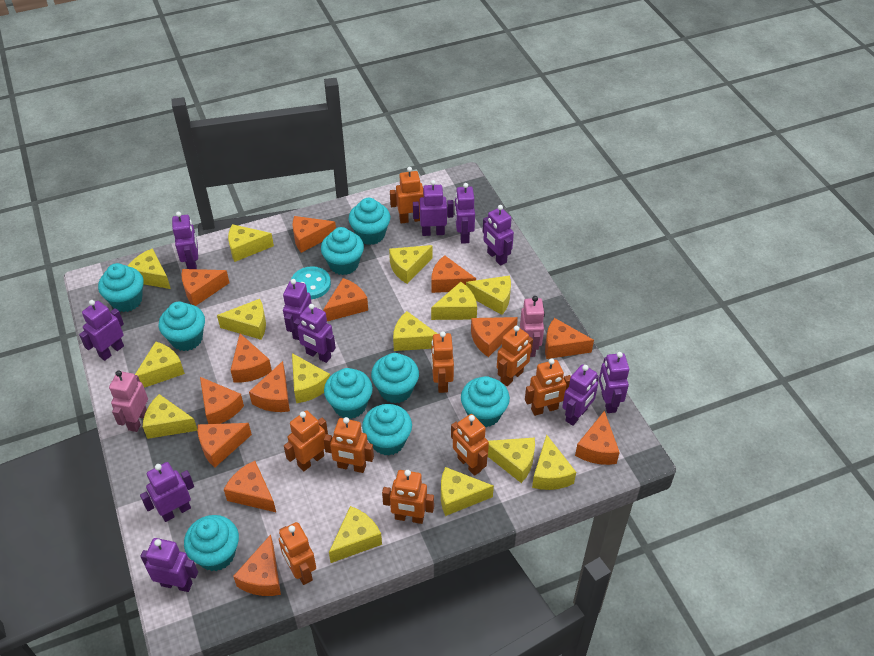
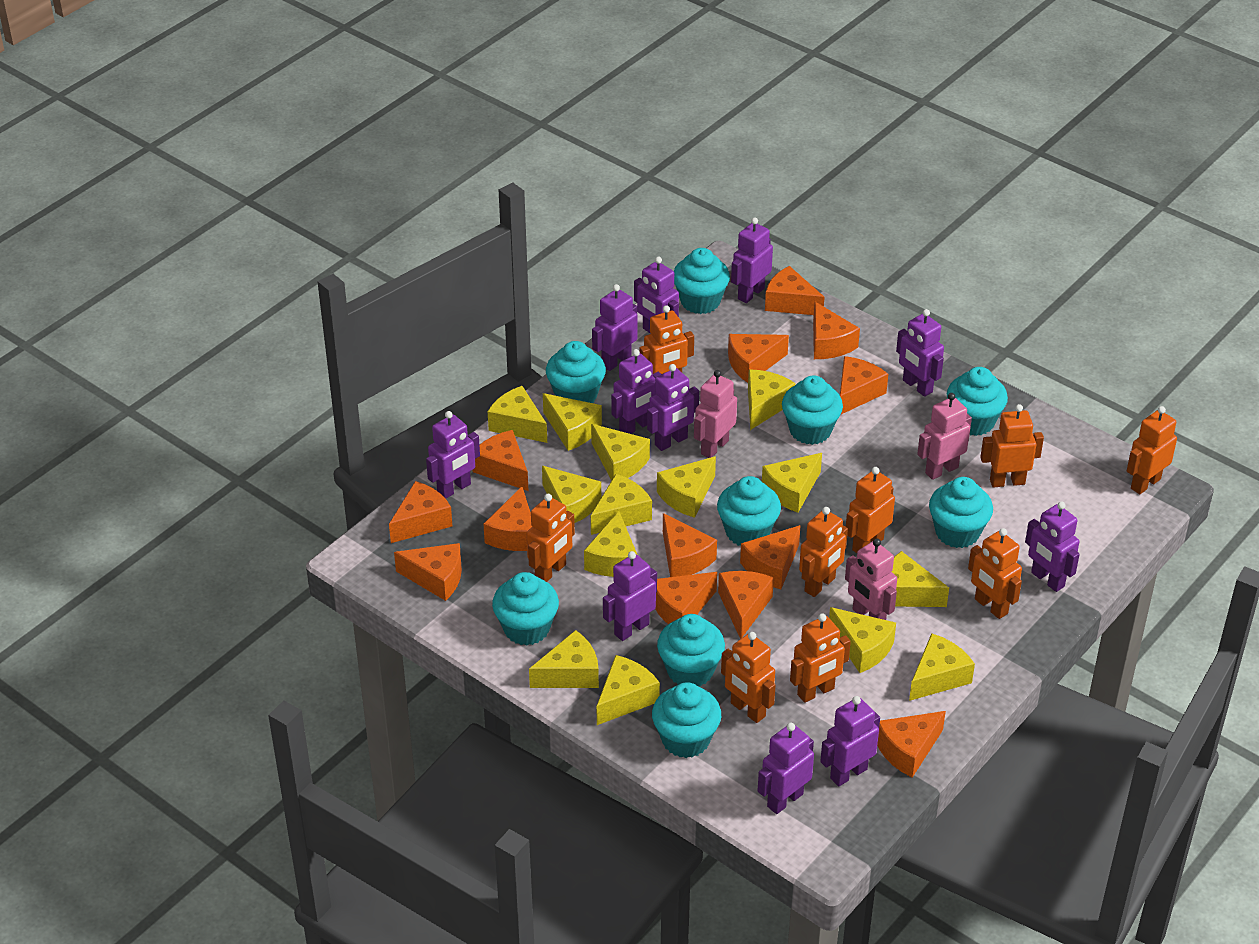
pink robot: 2 -> 3
turquoise button: 1 -> 0

